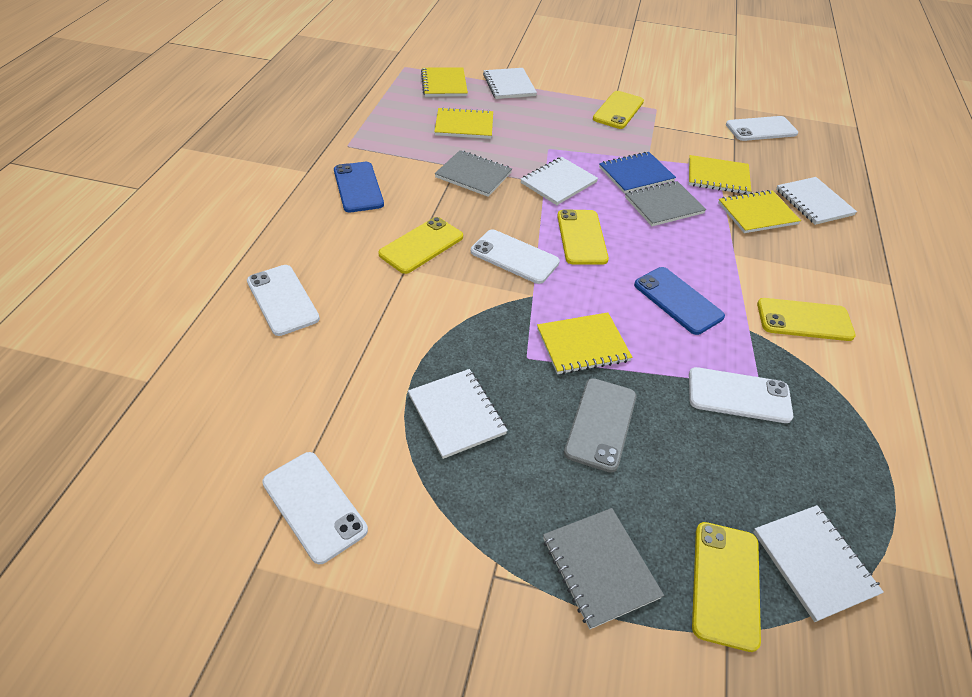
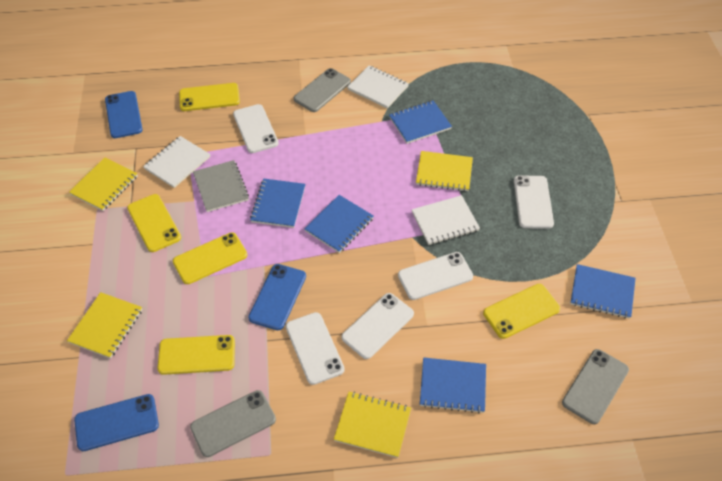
blue notebook: 1 -> 5
blue phone: 2 -> 3
grey notebook: 3 -> 1
grey phone: 1 -> 3
white notebook: 5 -> 3
yellow notebook: 5 -> 4

